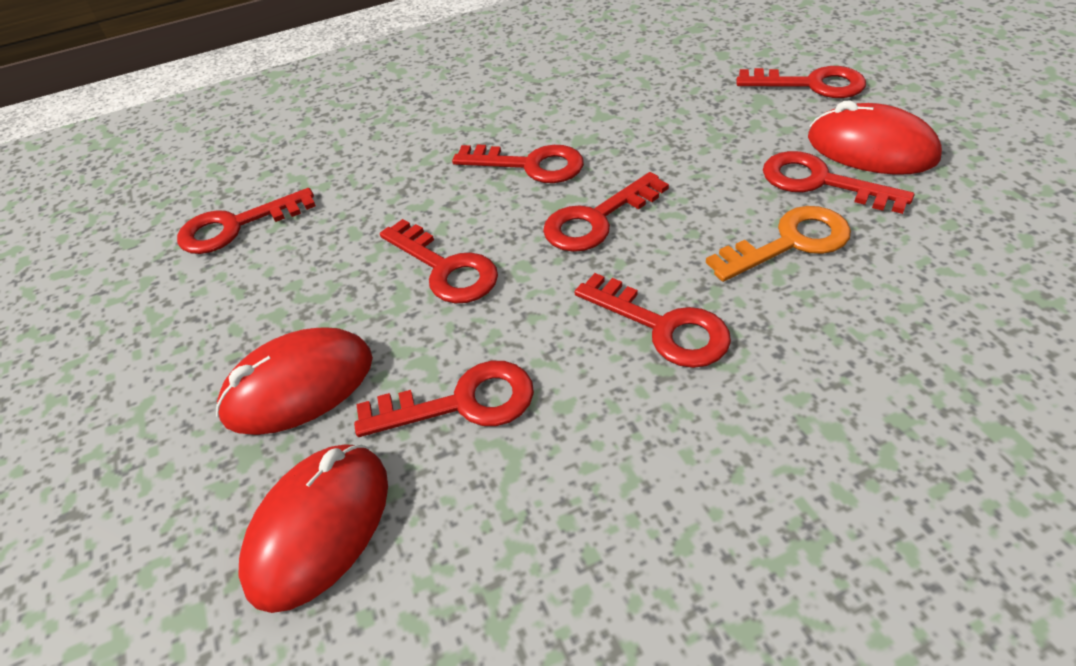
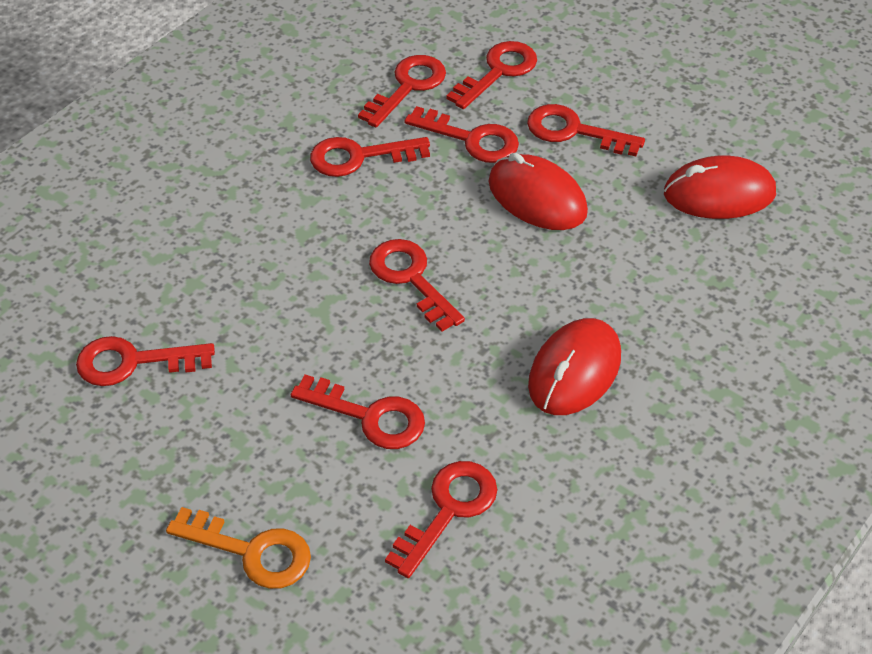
red key: 8 -> 9

